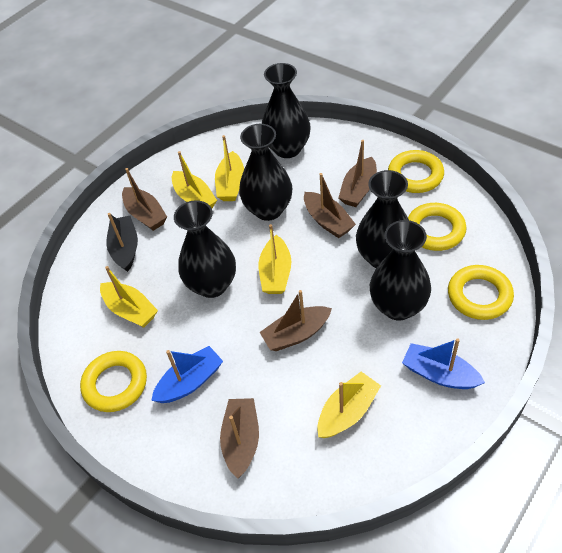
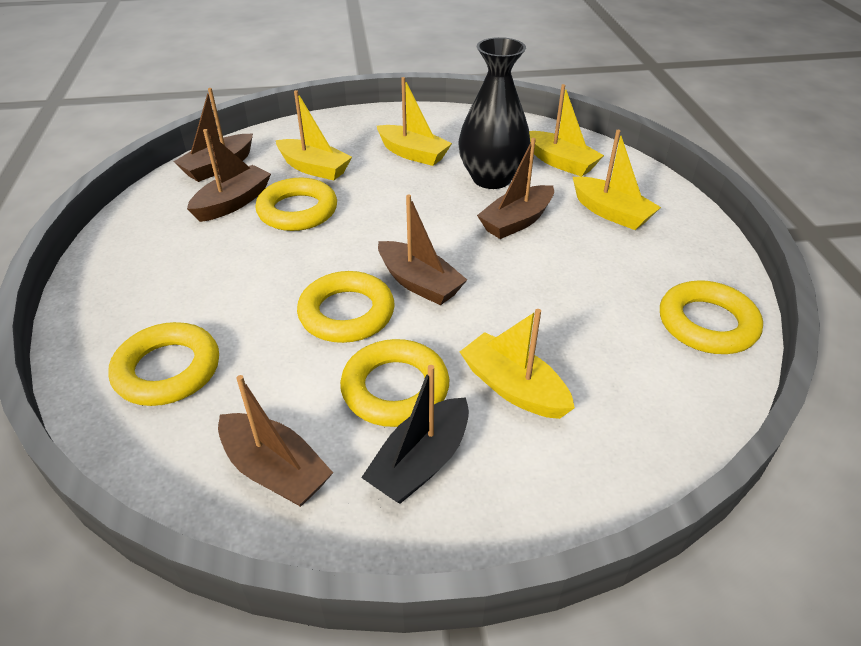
black vase: 5 -> 1
blue boat: 2 -> 0
yellow ring: 4 -> 5

